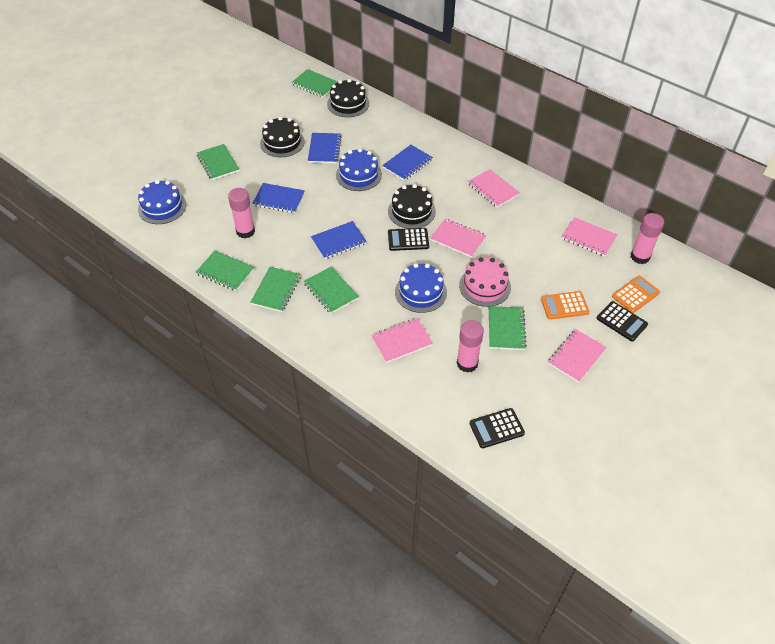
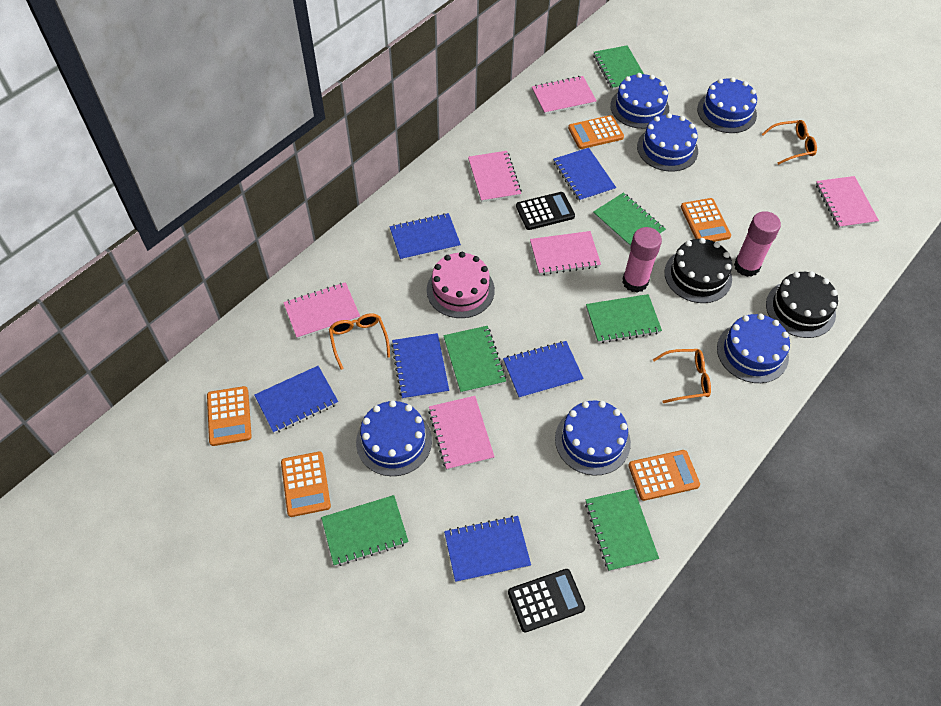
black cake: 3 -> 2
black calculator: 3 -> 2
blue cake: 3 -> 6
blue notebook: 4 -> 6
orange calculator: 2 -> 5
orange glasses: 0 -> 3
pink glue stick: 3 -> 2
pink notebook: 5 -> 6

